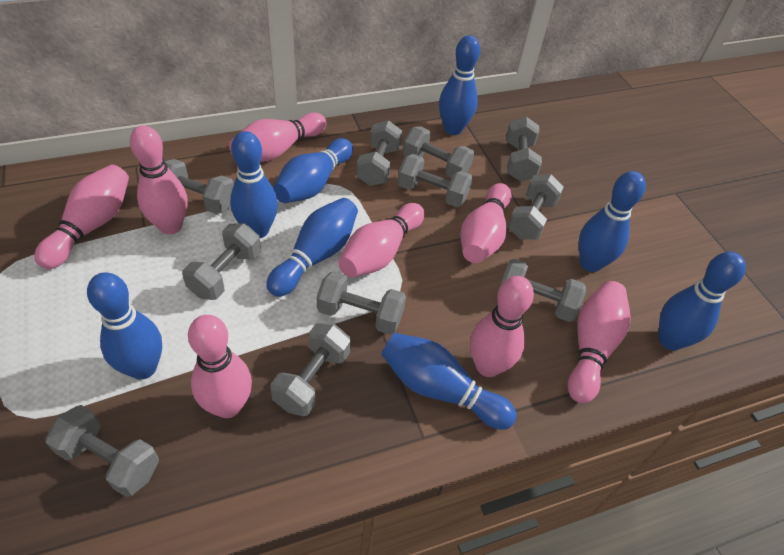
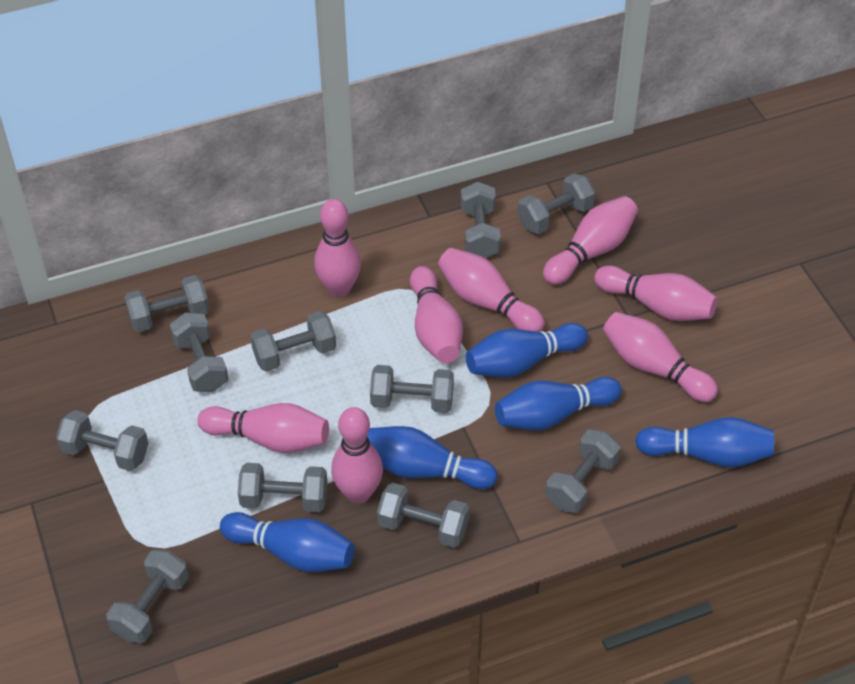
blue bowling pin: 8 -> 5

